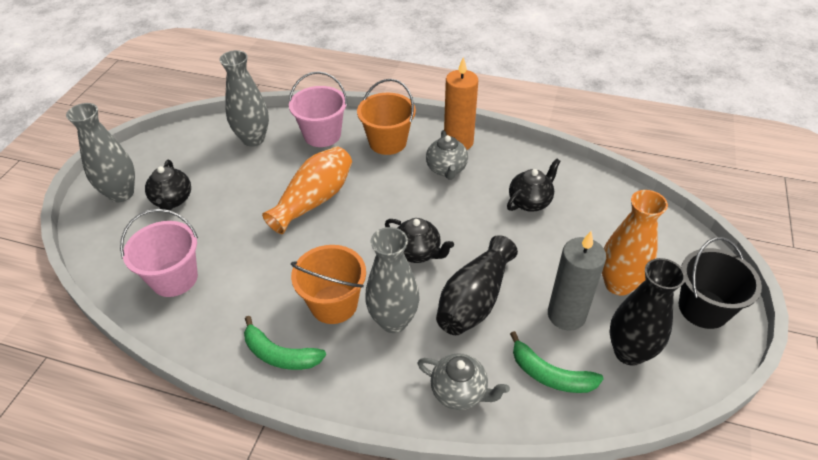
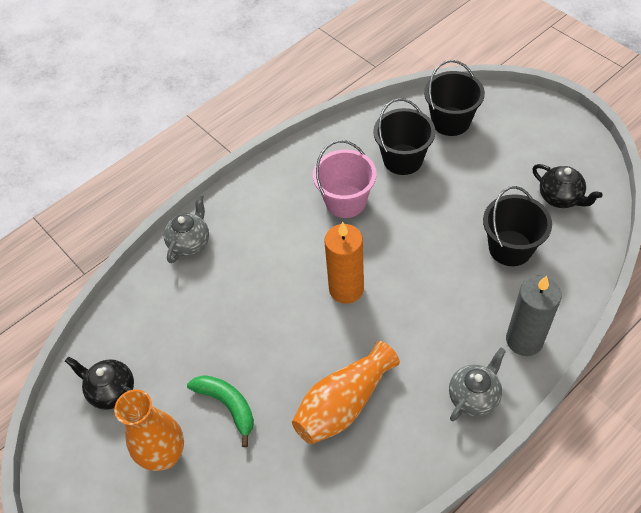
black bucket: 1 -> 3
black teapot: 3 -> 2
black vase: 2 -> 0
green banana: 2 -> 1
grey vase: 3 -> 0
orange bucket: 2 -> 0
pink bucket: 2 -> 1

